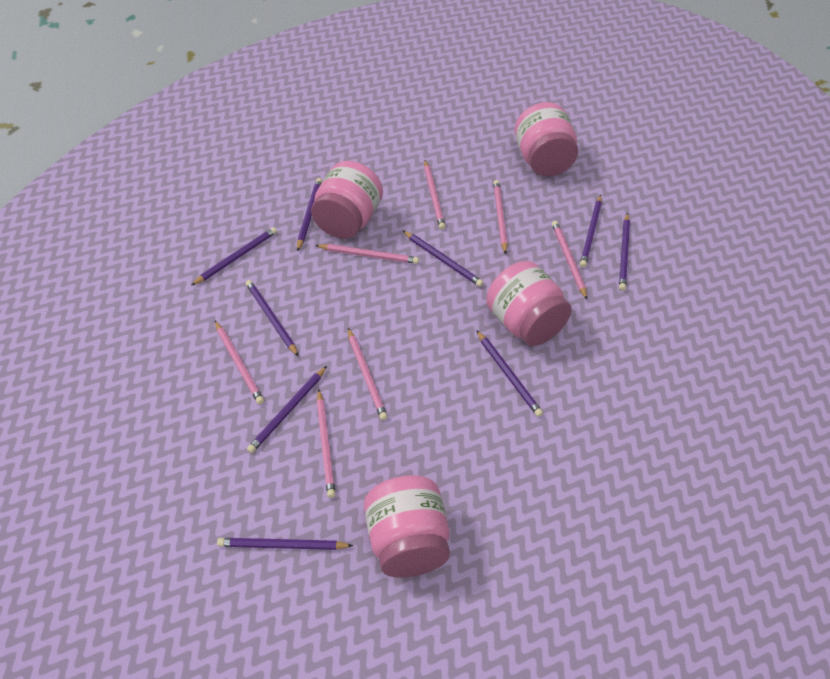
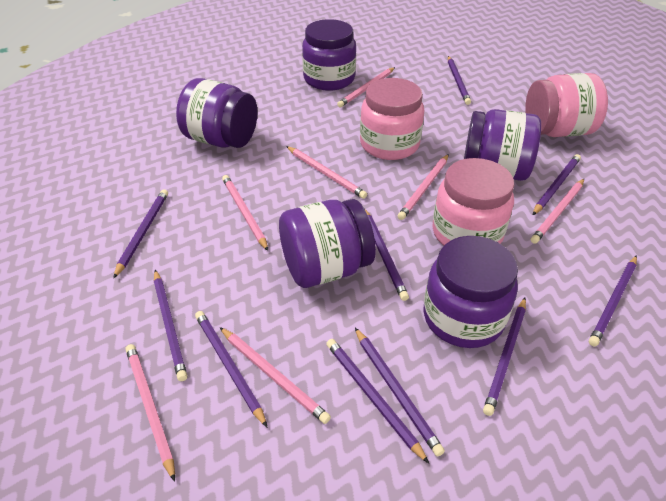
pink jar: 4 -> 3
purple jar: 0 -> 5
purple pencil: 9 -> 10

